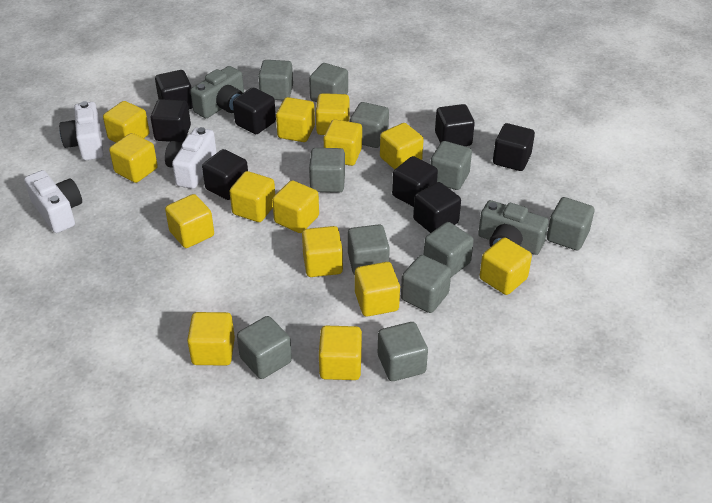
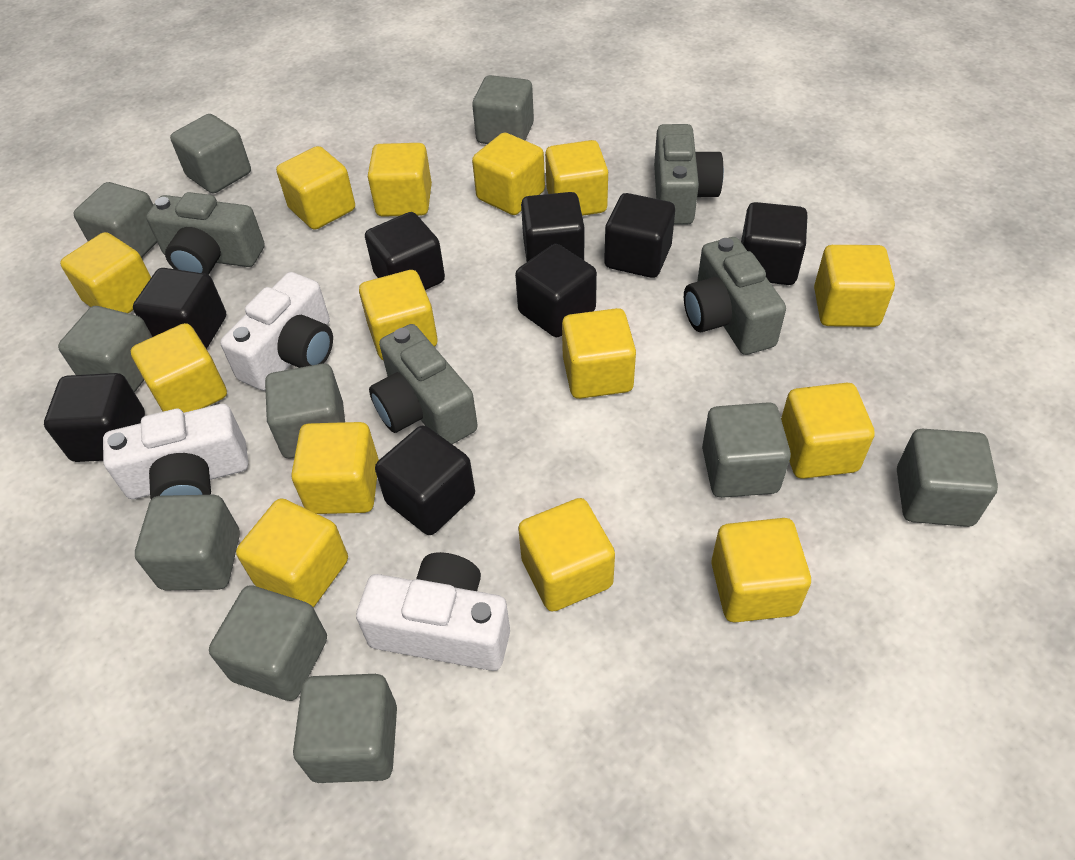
grey camera: 2 -> 4
grey cube: 11 -> 10

